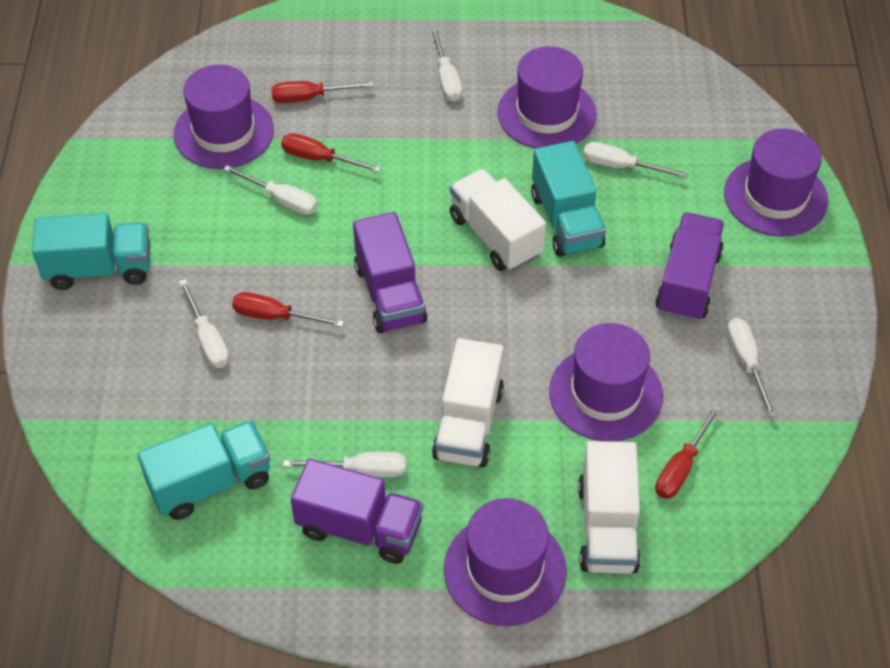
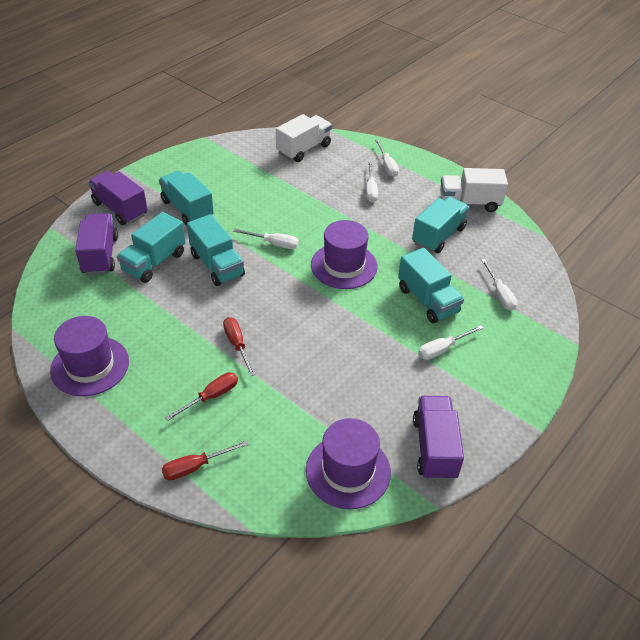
purple hat: 5 -> 3
red screwdriver: 4 -> 3
turquoise truck: 3 -> 5
white screwdriver: 6 -> 5
white truck: 3 -> 2

